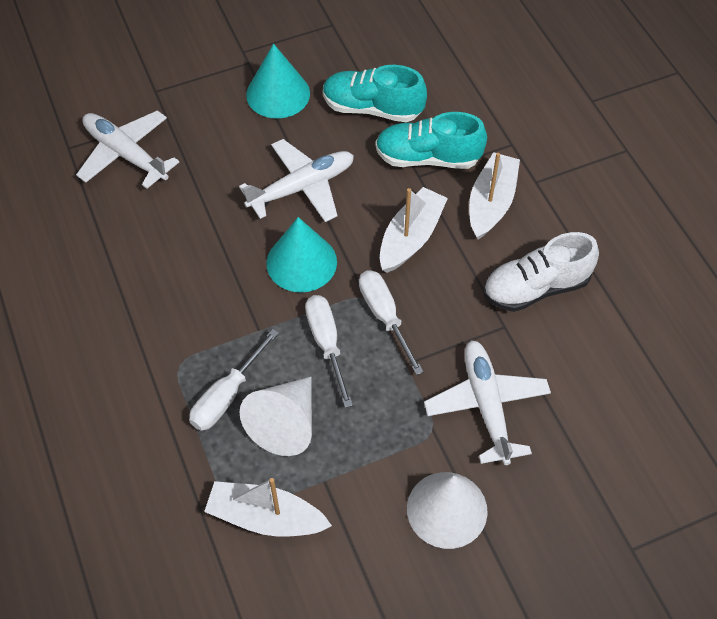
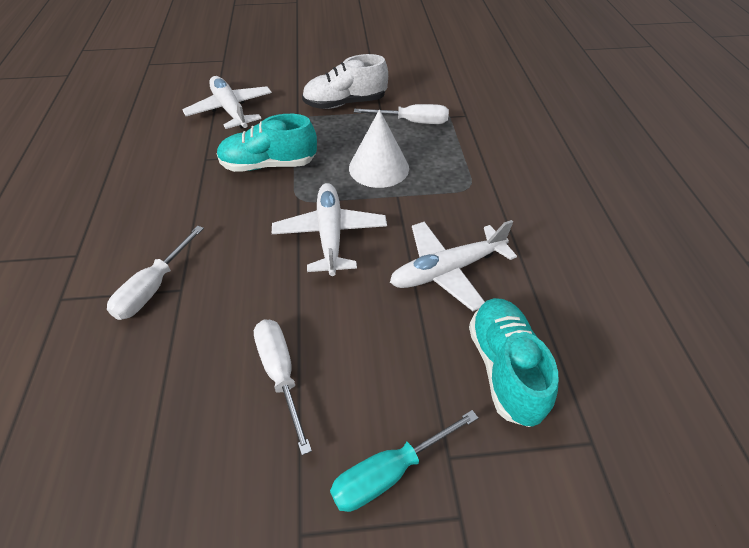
turquoise cone: 2 -> 0
turquoise screwdriver: 0 -> 1
white boat: 3 -> 0
white cone: 2 -> 1

